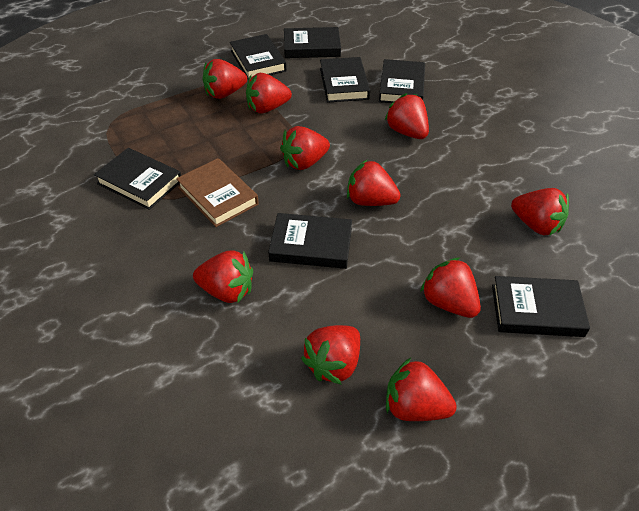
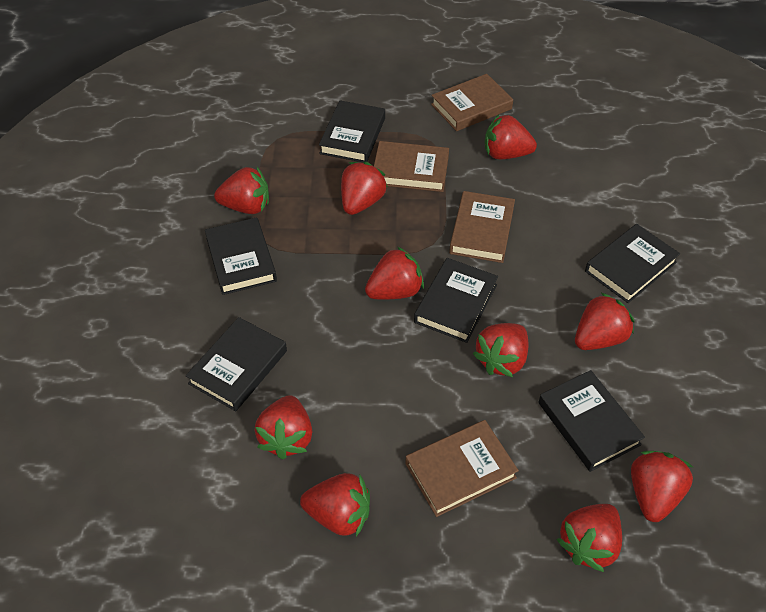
black book: 7 -> 6
brown book: 1 -> 4

